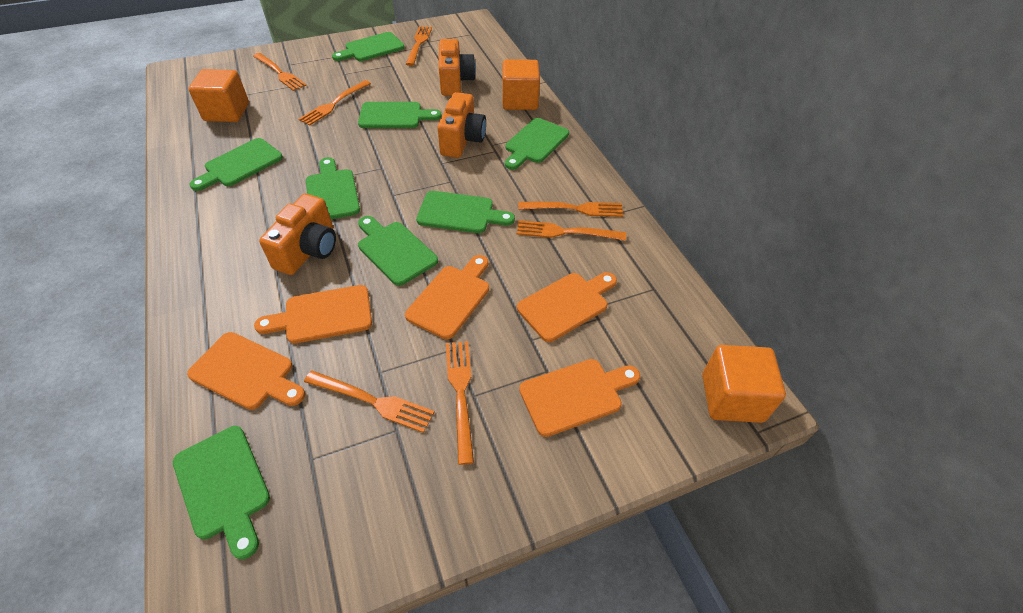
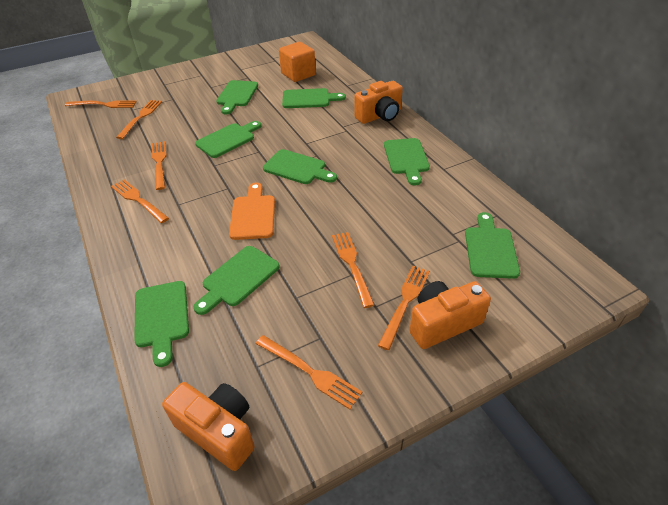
orange cube: 3 -> 1
orange cutting board: 5 -> 1

